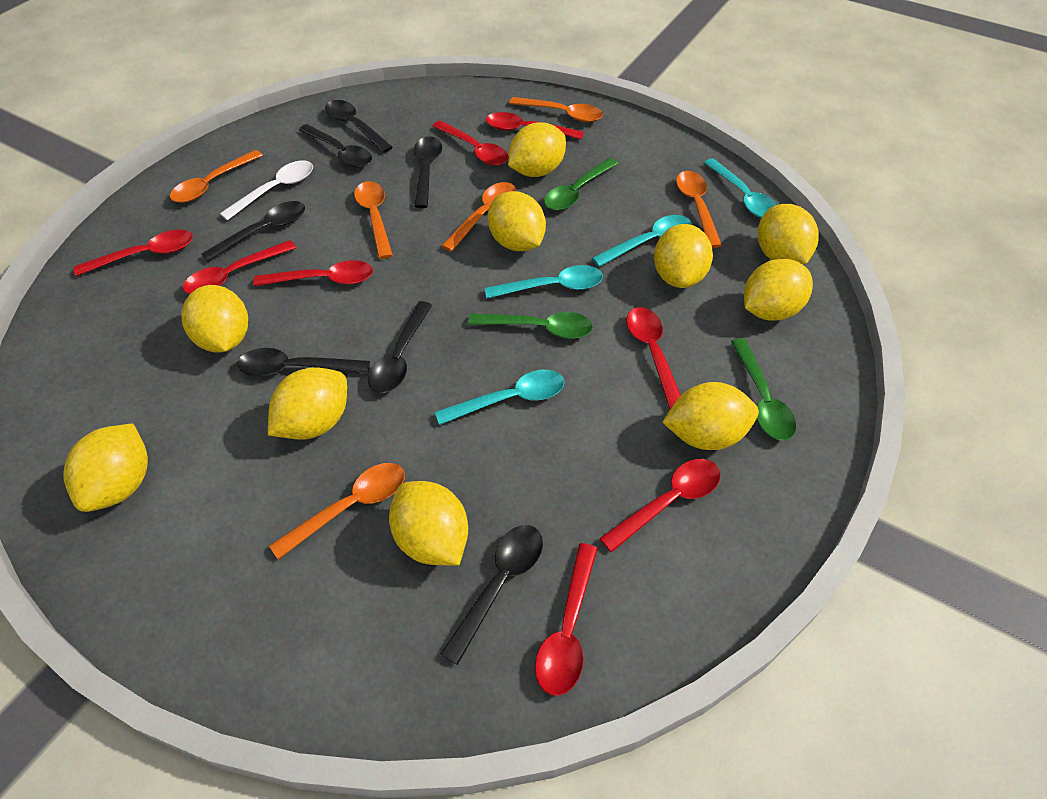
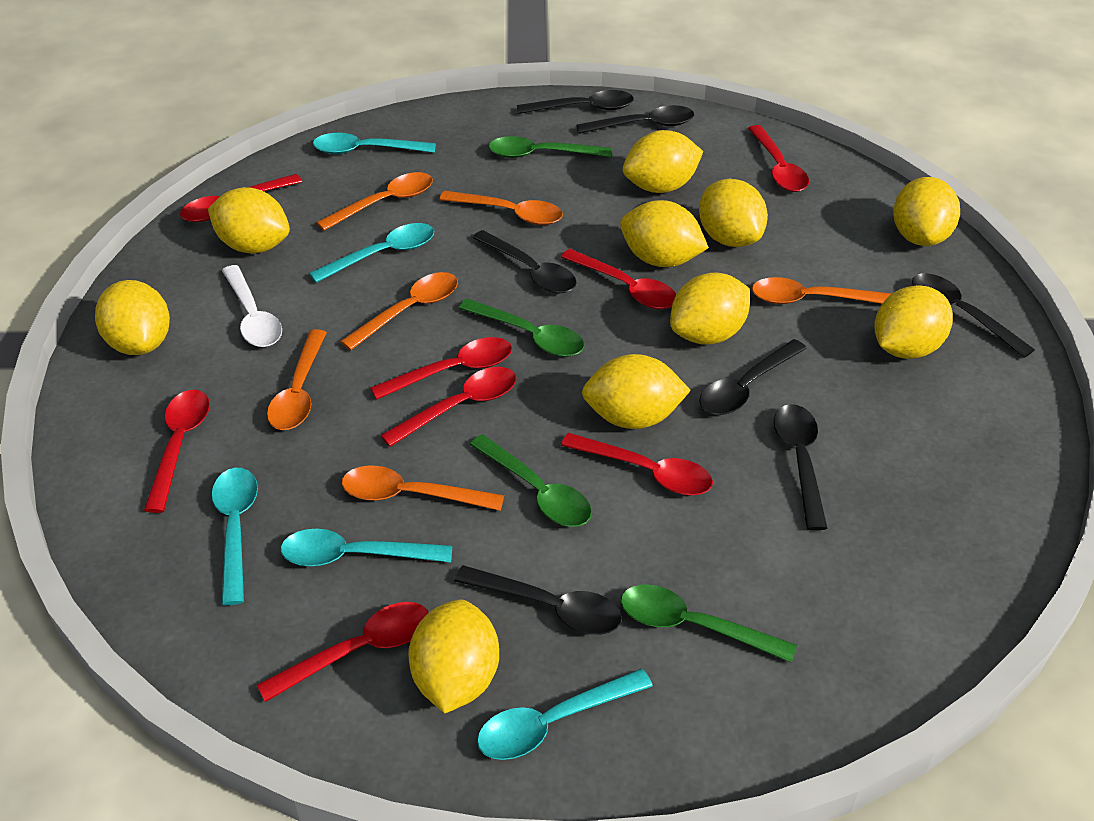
green spoon: 3 -> 4
turquoise spoon: 4 -> 5

